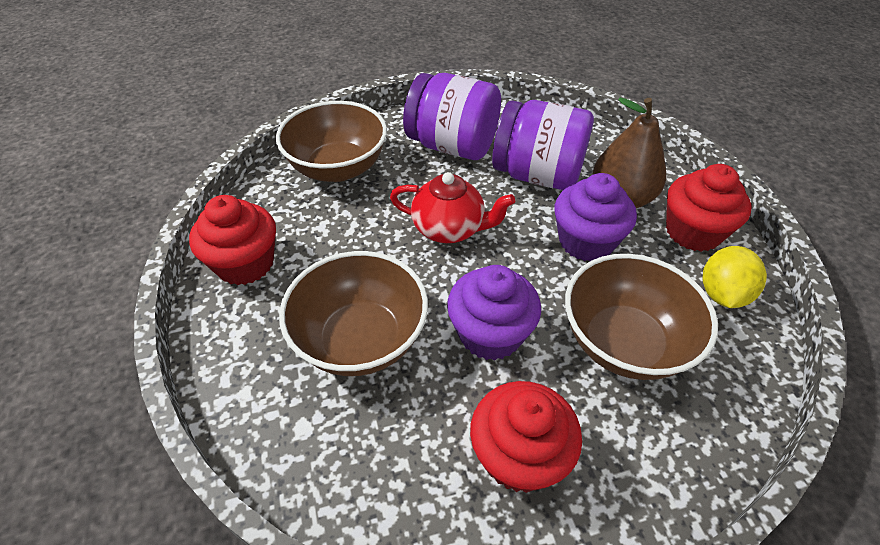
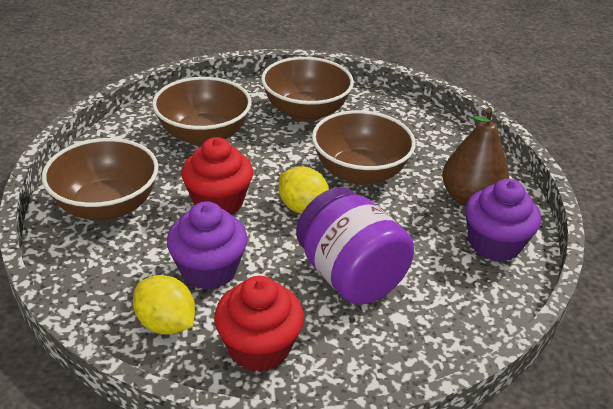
brown bowl: 3 -> 4
purple jar: 2 -> 1
red cupcake: 3 -> 2
red teapot: 1 -> 0
yellow lemon: 1 -> 2

